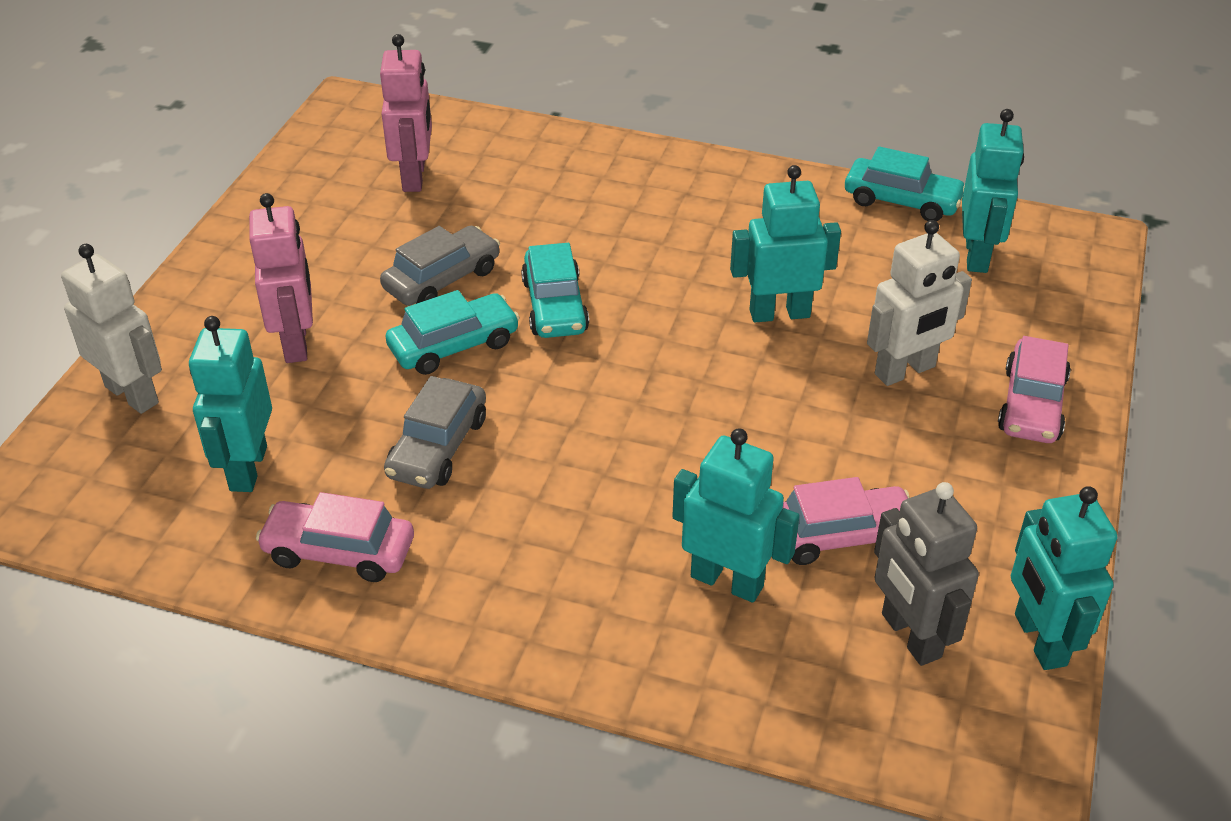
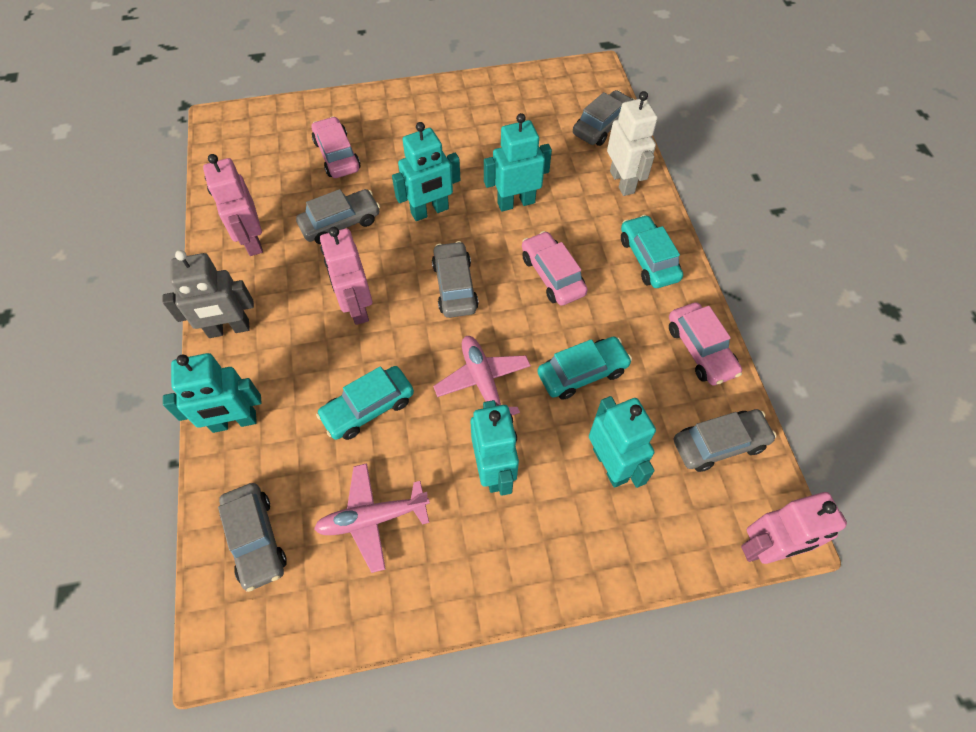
grey car: 2 -> 5
pink plane: 0 -> 2
pink robot: 2 -> 3
white robot: 2 -> 1

